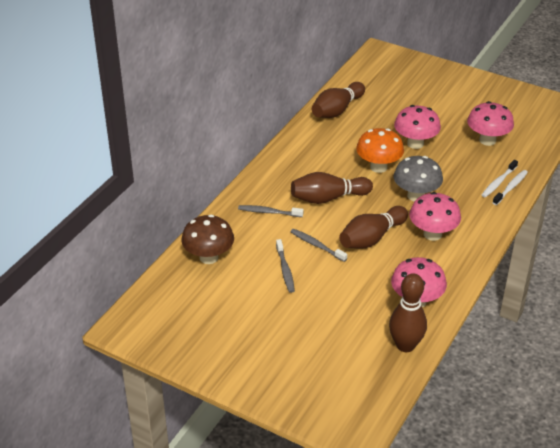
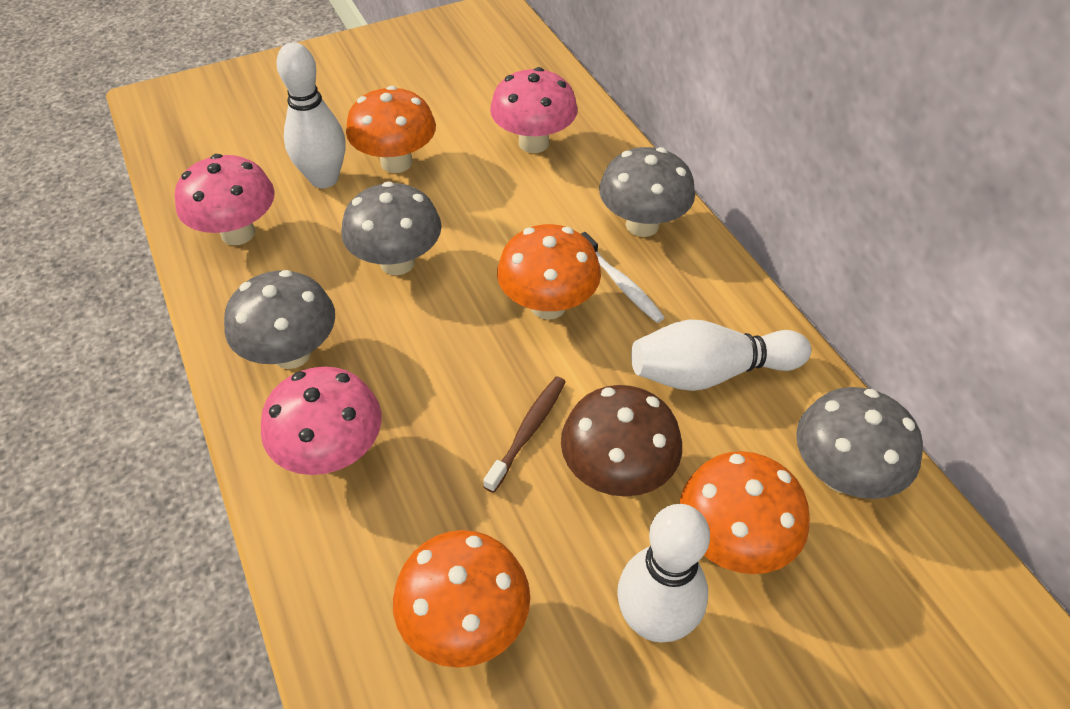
brown bowling pin: 4 -> 0
brown toothbrush: 0 -> 1
grey mushroom: 1 -> 4
grey toothbrush: 3 -> 0
orange mushroom: 1 -> 4
pink mushroom: 4 -> 3
white bowling pin: 0 -> 3
white toothbrush: 2 -> 1

